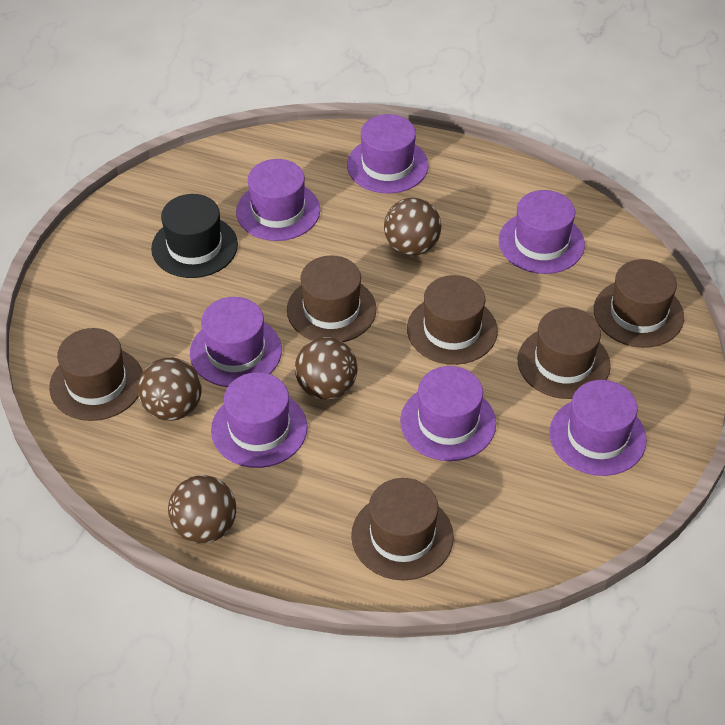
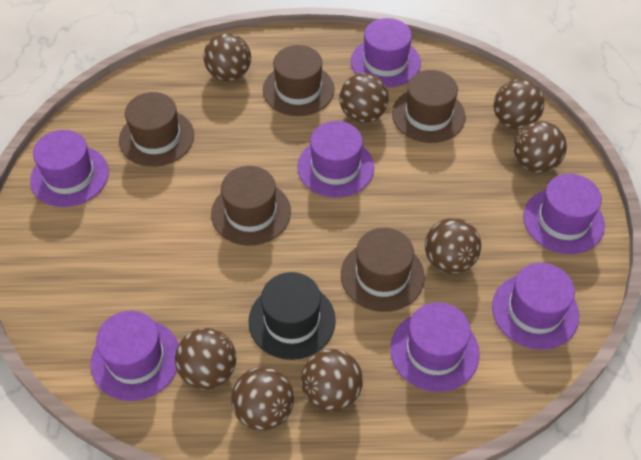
brown ball: 4 -> 8
brown hat: 6 -> 5

